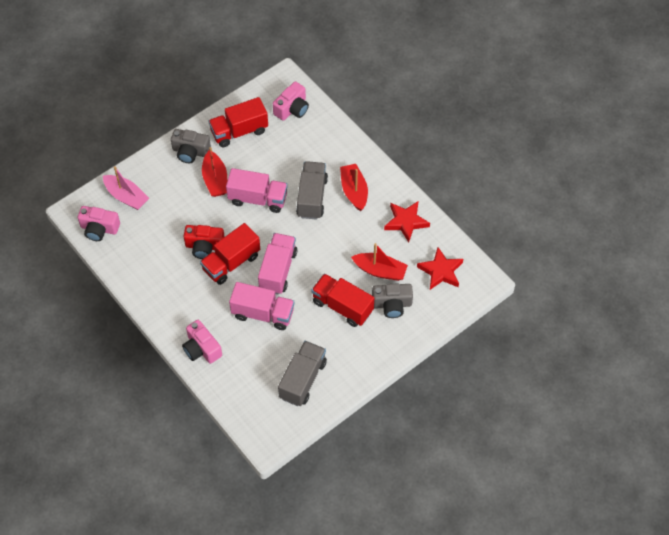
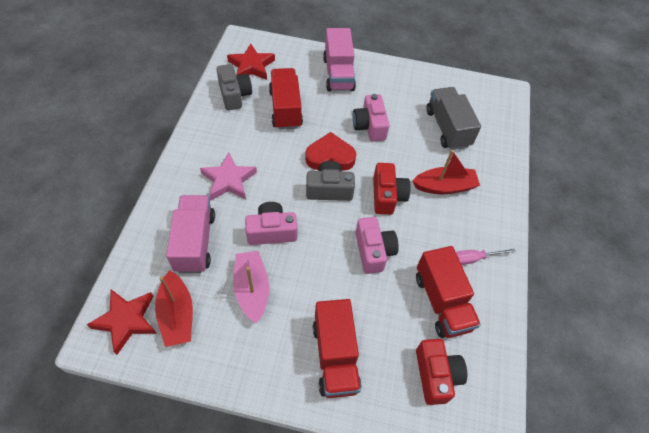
grey truck: 2 -> 1
pink screwdriver: 0 -> 1
pink star: 0 -> 1
pink truck: 3 -> 2
red boat: 3 -> 2
red camera: 1 -> 2
red heart: 0 -> 1

